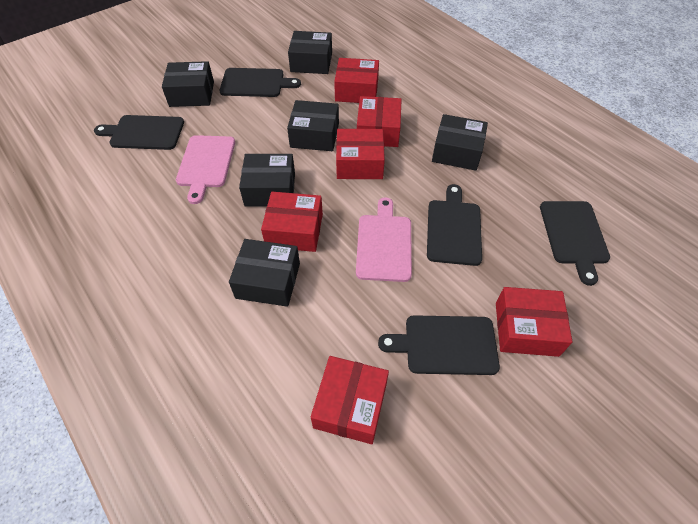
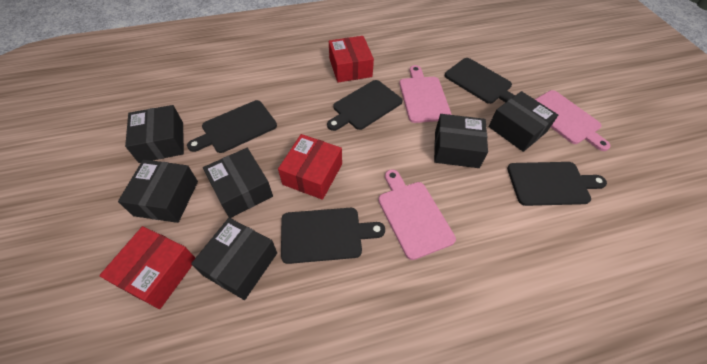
pink cutting board: 2 -> 3
red box: 6 -> 3

